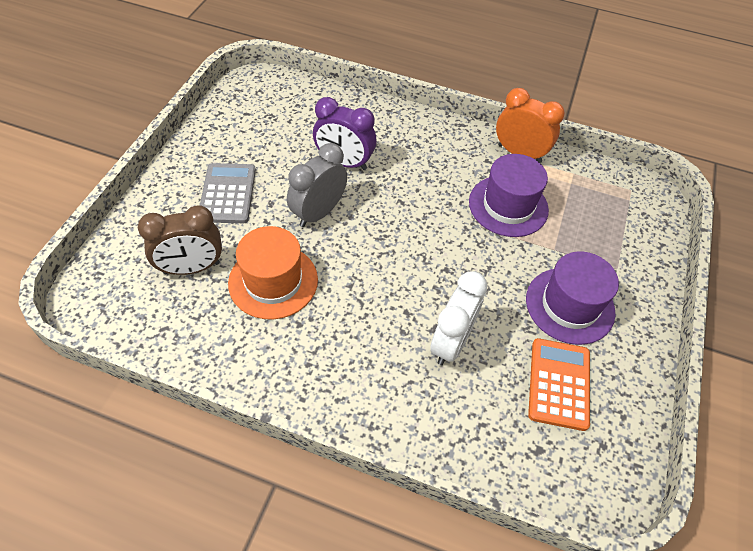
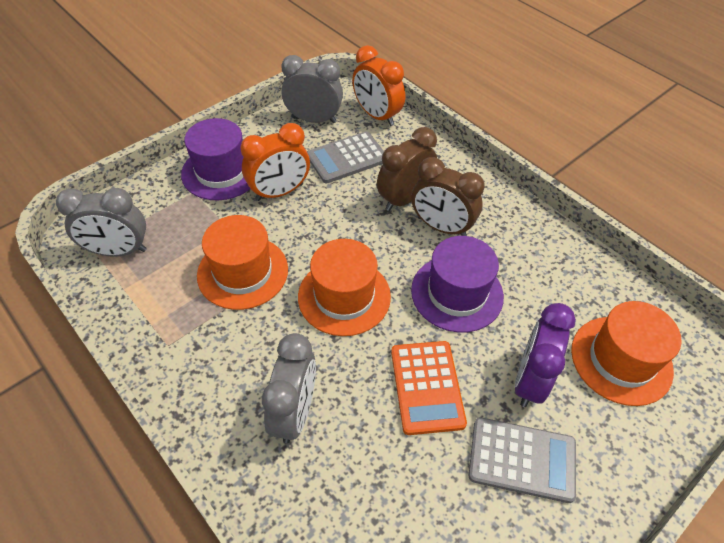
brown clock: 1 -> 2
grey calculator: 1 -> 2
grey clock: 1 -> 3
orange clock: 1 -> 2
orange hat: 1 -> 3
white clock: 1 -> 0

